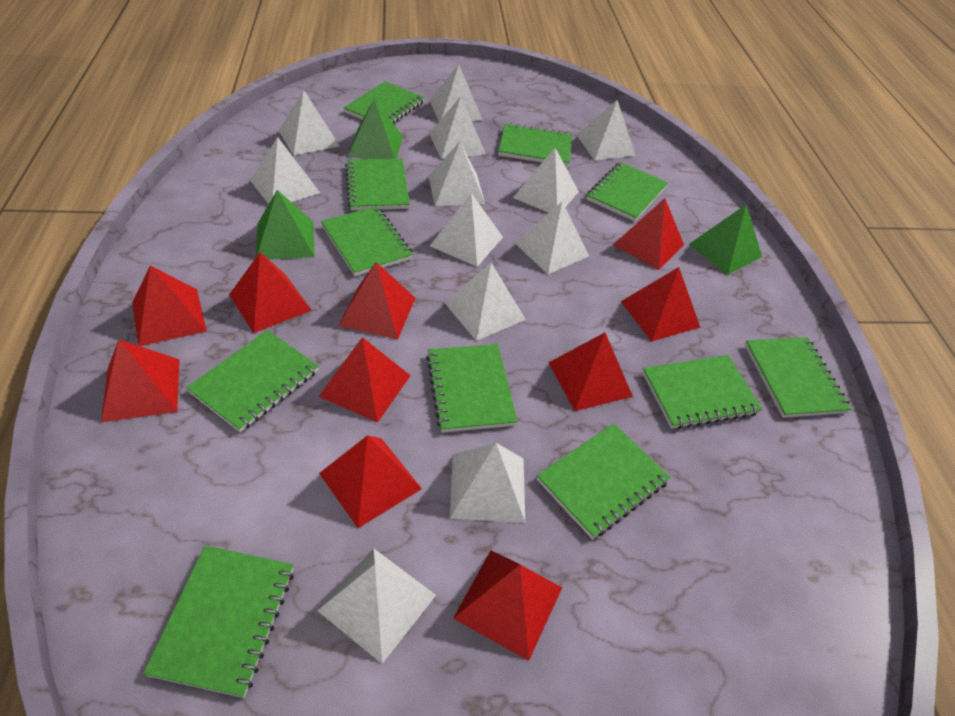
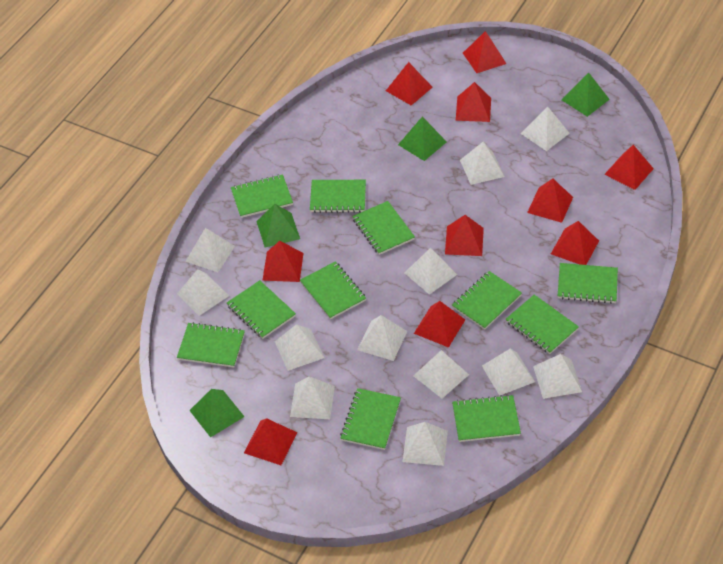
green pyramid: 3 -> 4

